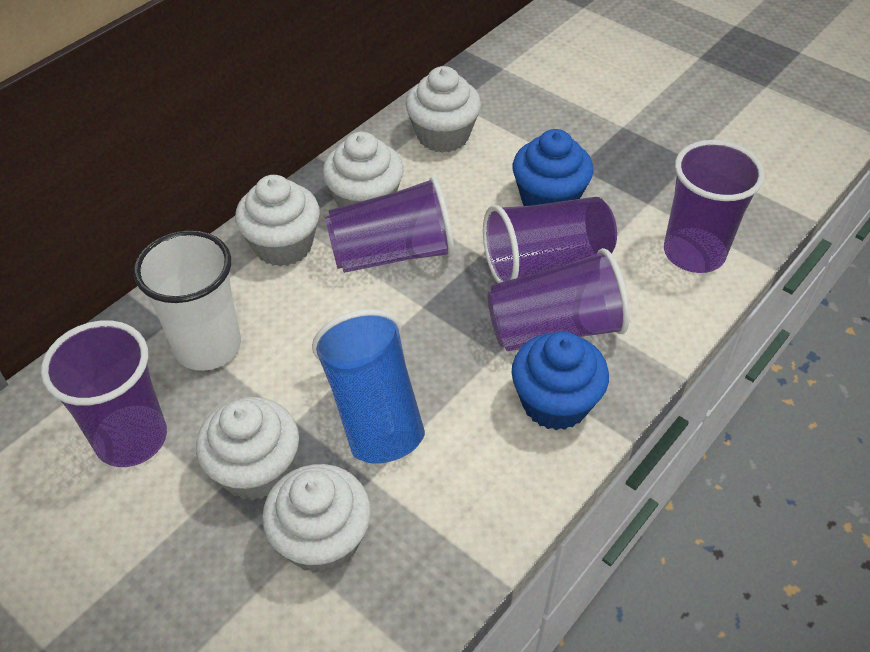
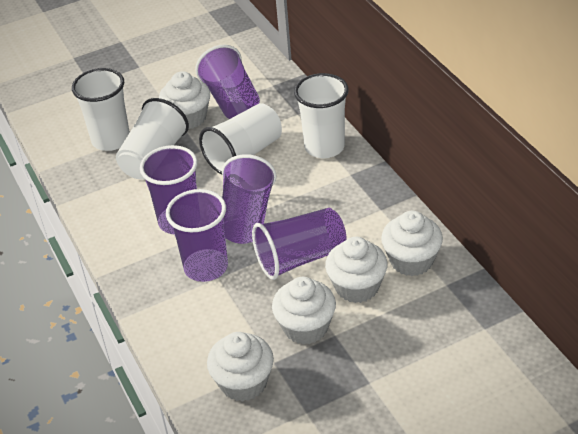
blue cup: 1 -> 0
blue cupcake: 2 -> 0
white cup: 1 -> 4

